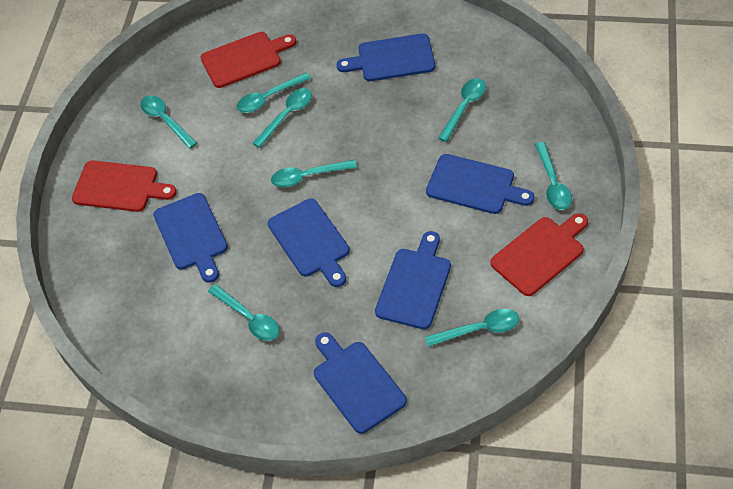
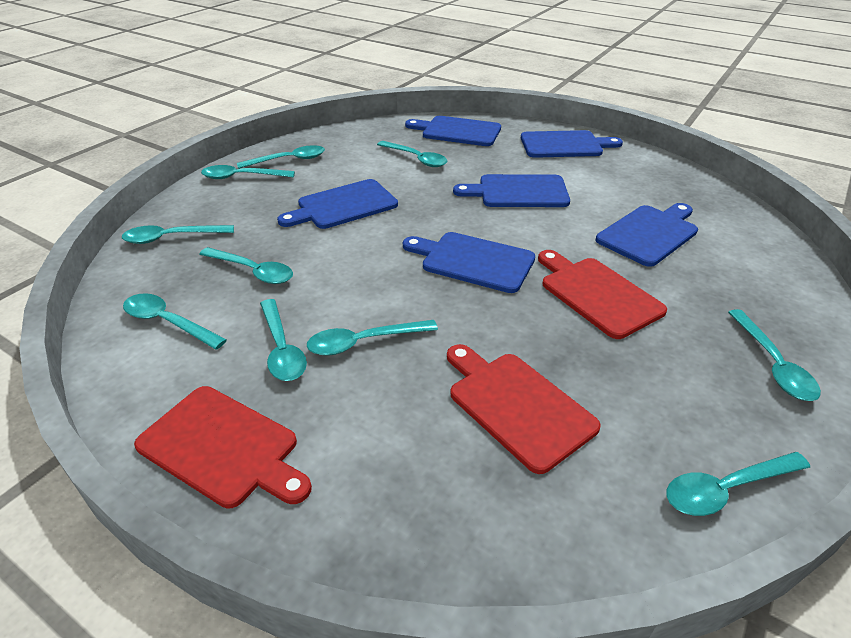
turquoise spoon: 8 -> 10

